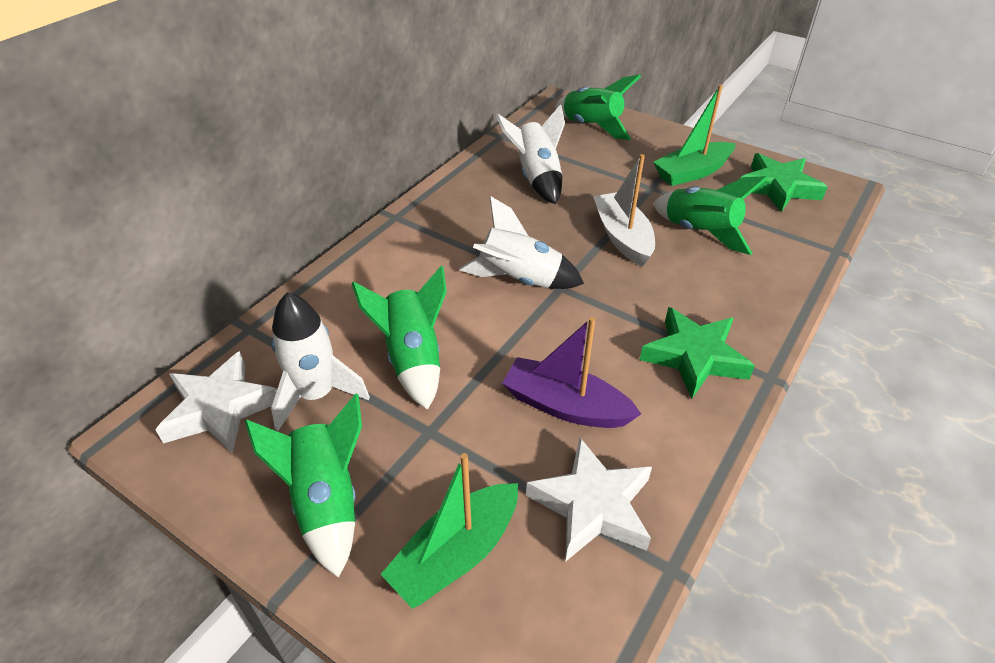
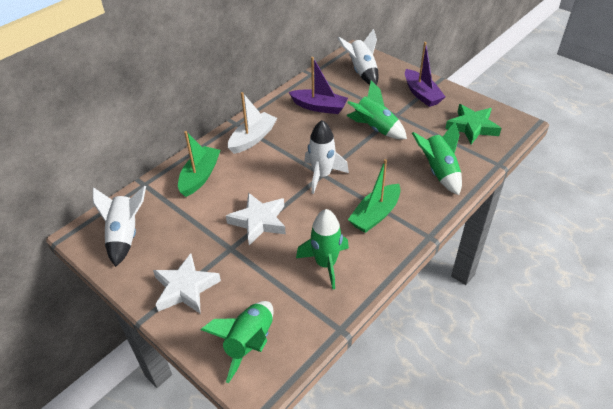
green star: 2 -> 1
purple boat: 1 -> 2

